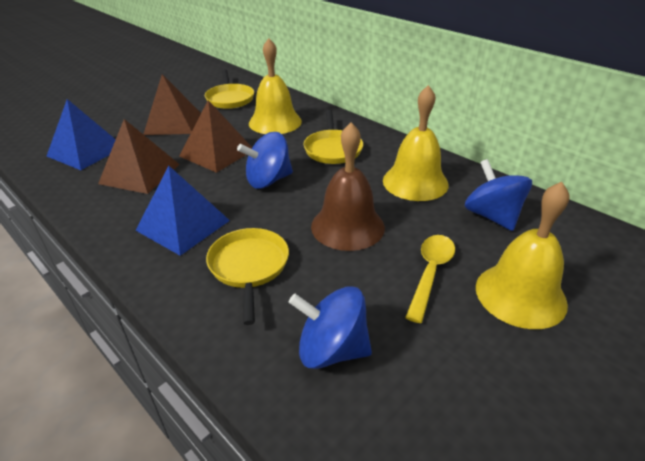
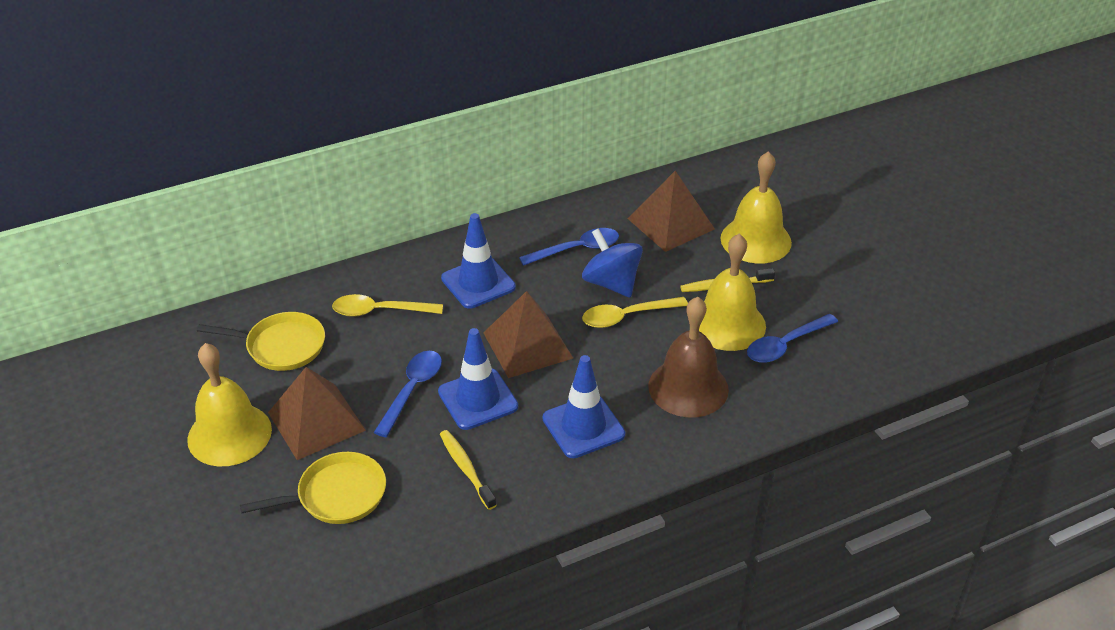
blue pyramid: 2 -> 0
blue spinning top: 3 -> 1
blue spoon: 0 -> 3
blue traffic cone: 0 -> 3
yellow pan: 3 -> 2
yellow spoon: 1 -> 2
yellow toothbrush: 0 -> 2

